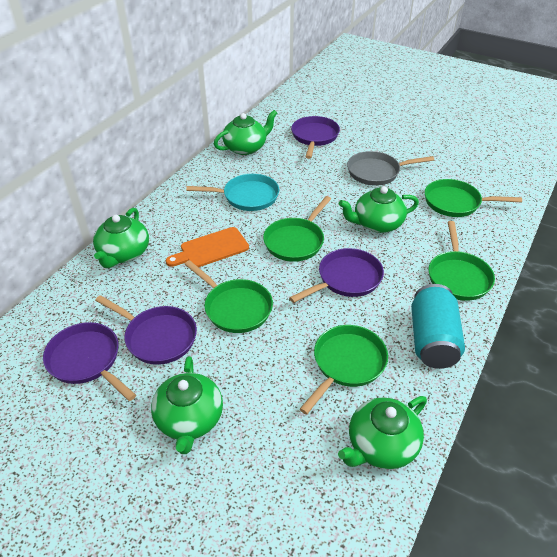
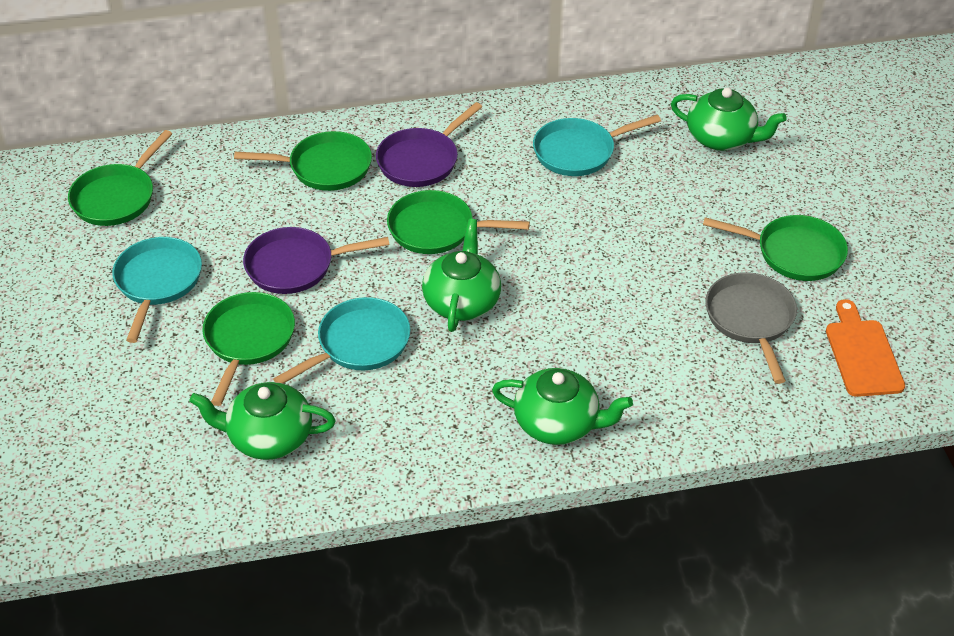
green teapot: 5 -> 4
purple pan: 4 -> 2
turquoise can: 1 -> 0
turquoise pan: 1 -> 3

